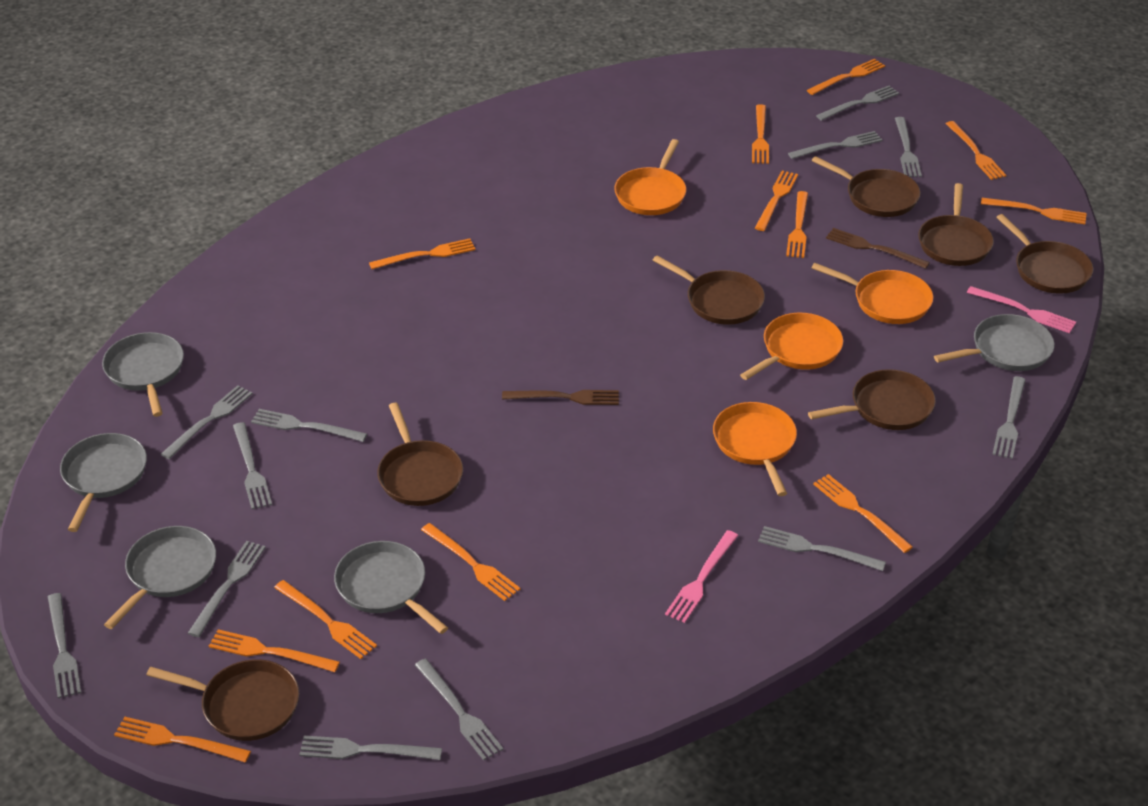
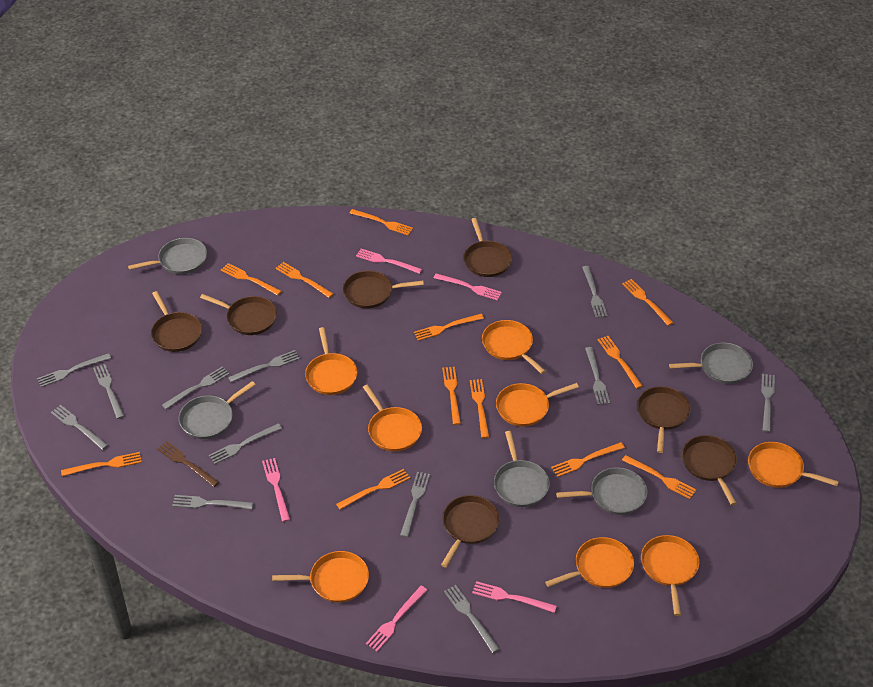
brown fork: 2 -> 1
orange pan: 4 -> 8
pink fork: 2 -> 5

